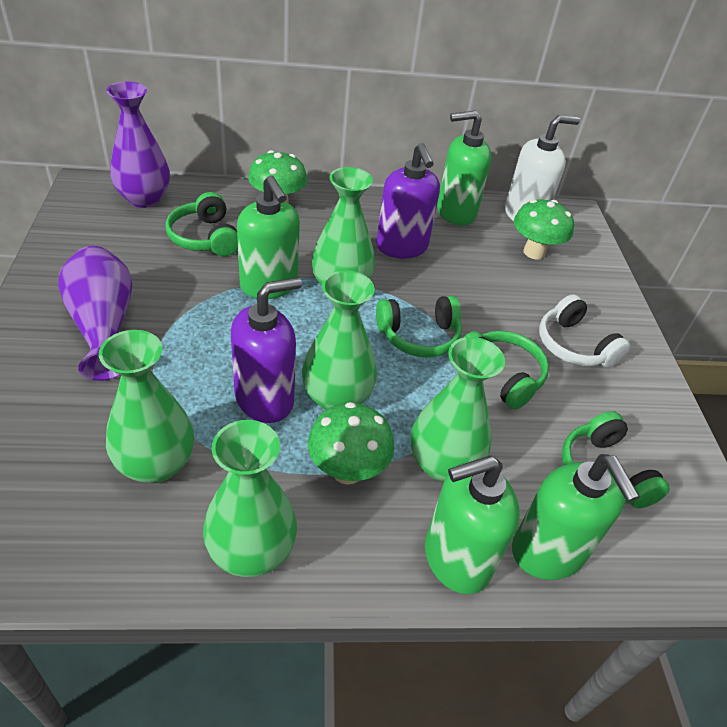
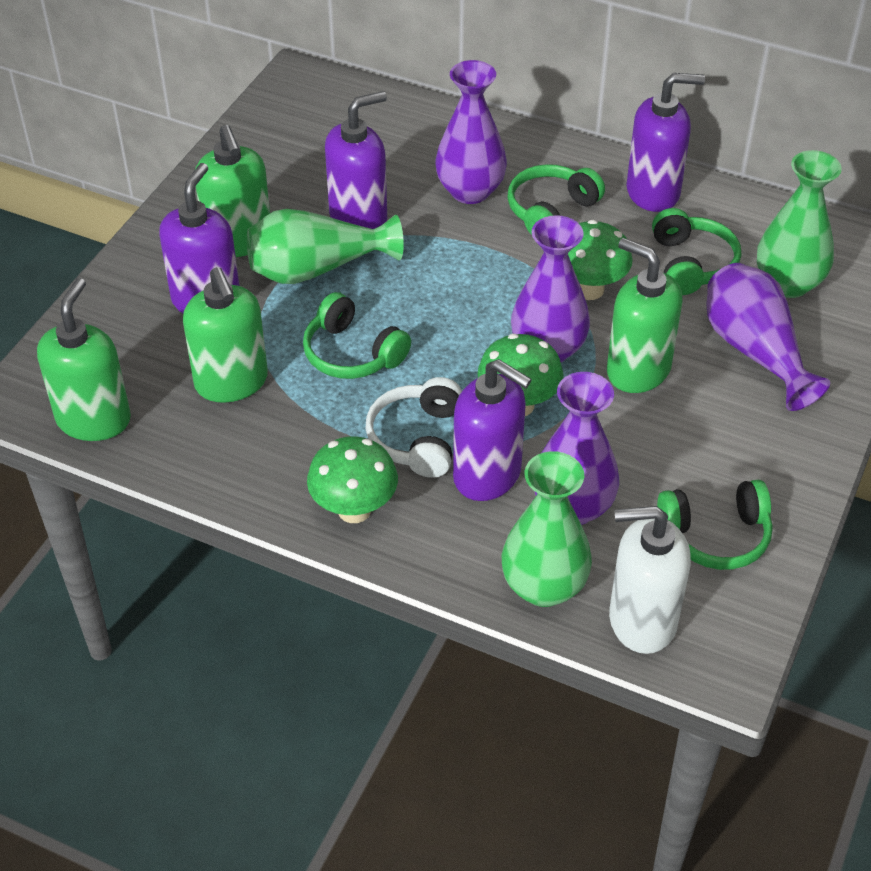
green vase: 5 -> 3
purple soap dispenser: 2 -> 4
purple vase: 2 -> 4

